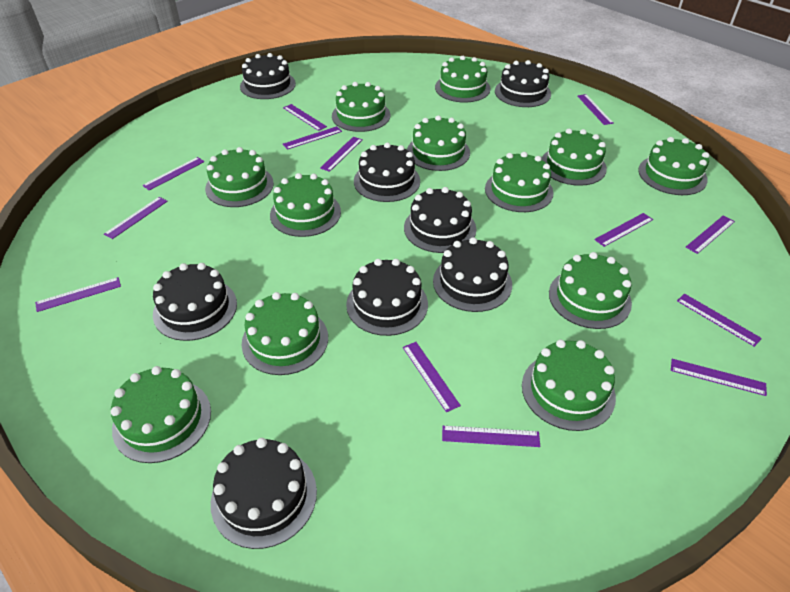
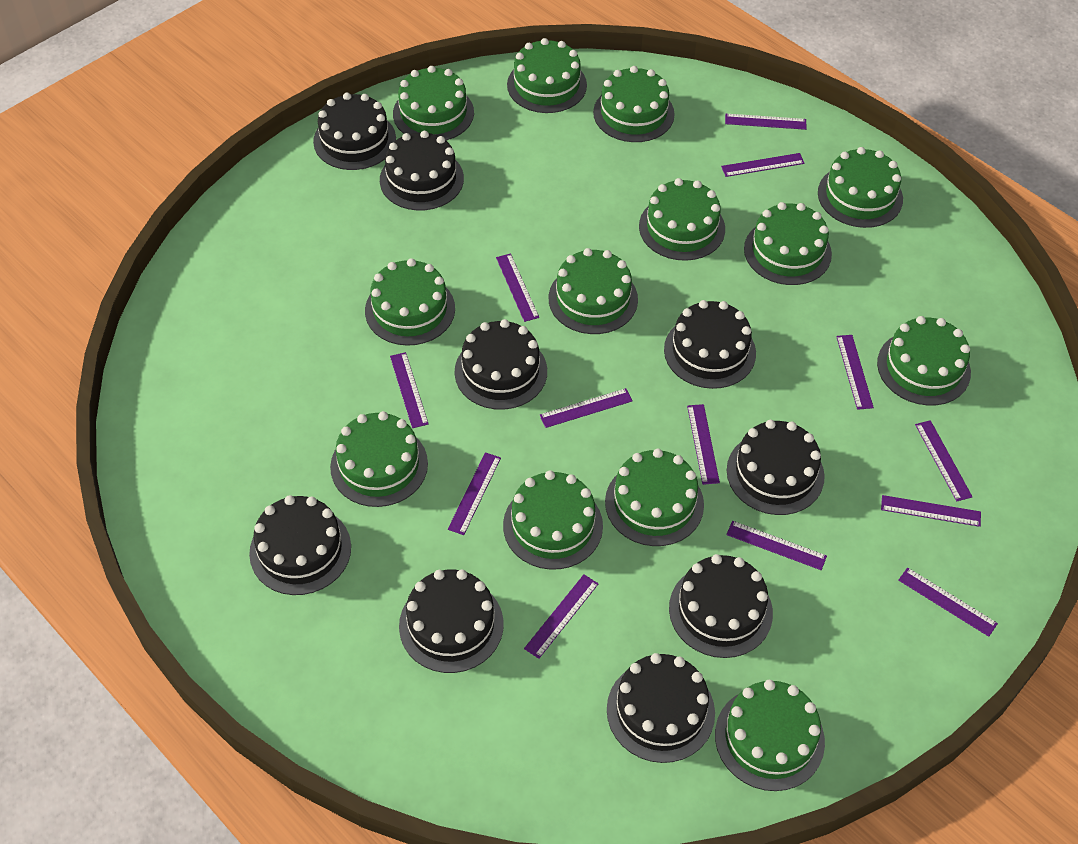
black cake: 8 -> 9
green cake: 12 -> 13

